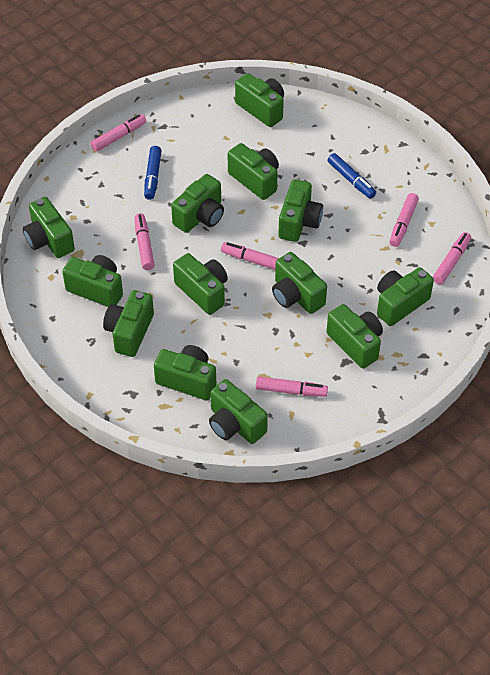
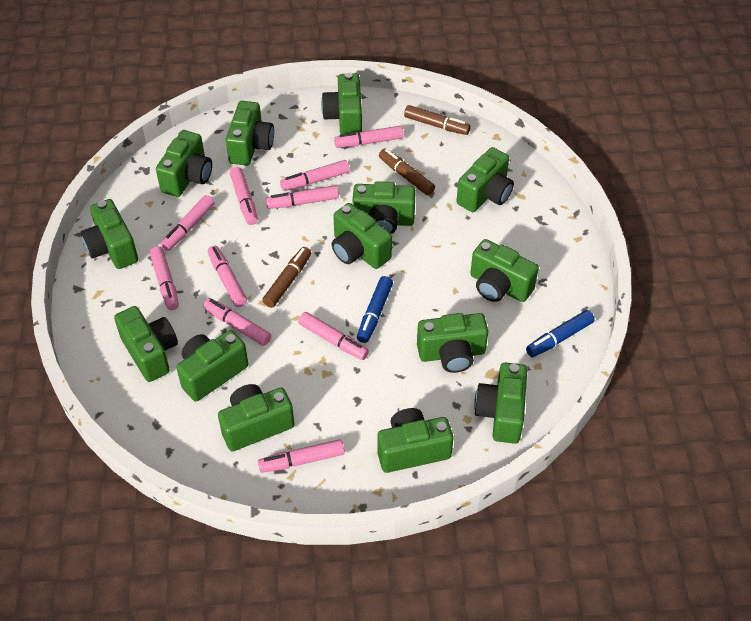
brown marker: 0 -> 3
green camera: 13 -> 14
pink marker: 6 -> 10

